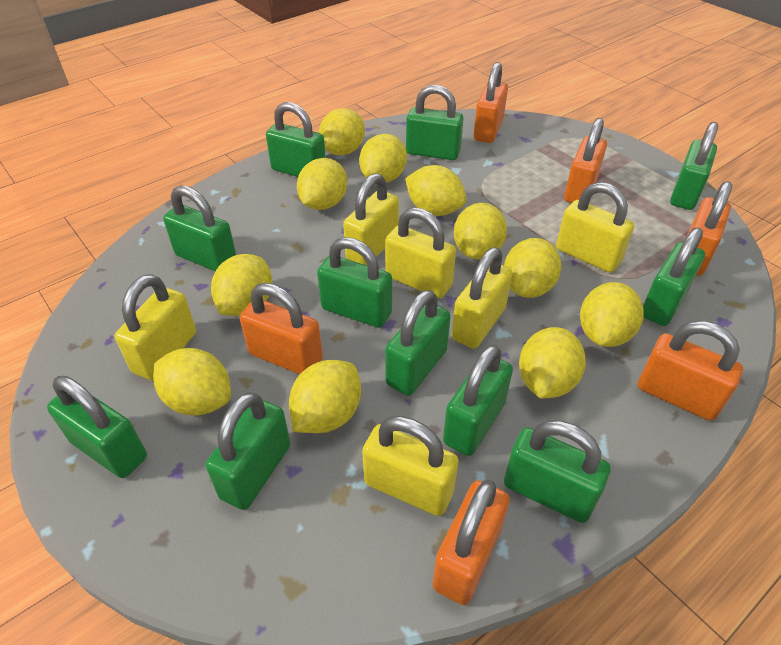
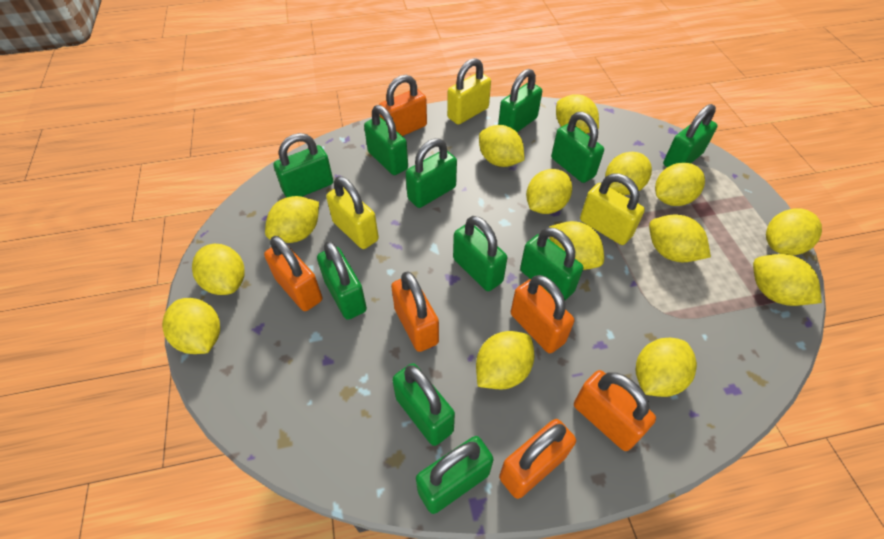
yellow lemon: 11 -> 14
yellow padlock: 6 -> 3

